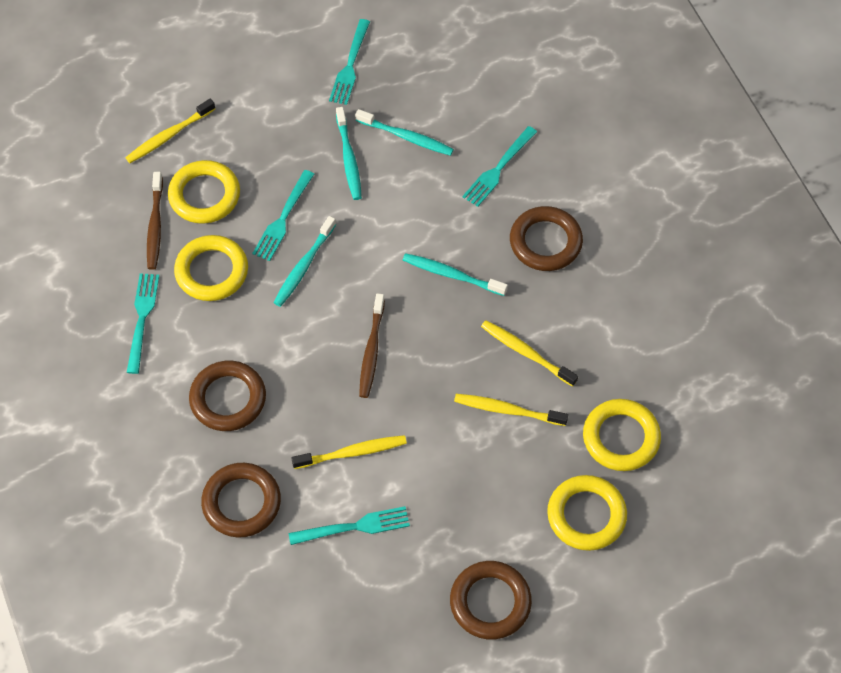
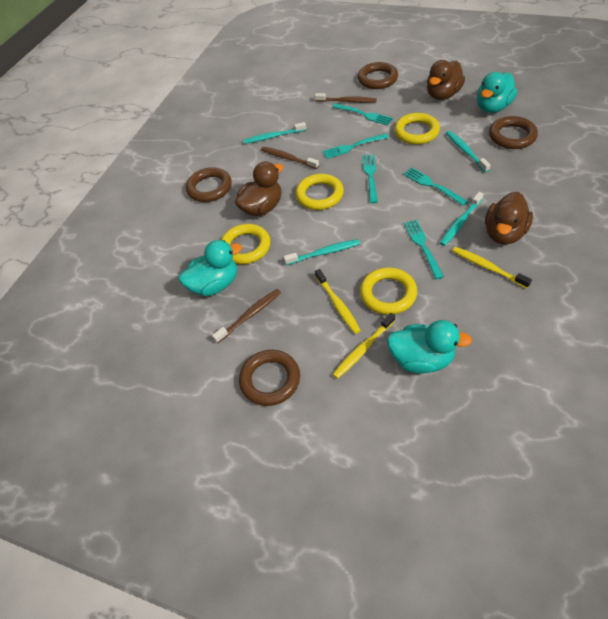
brown duck: 0 -> 3
brown toothbrush: 2 -> 3
turquoise duck: 0 -> 3
yellow toothbrush: 4 -> 3

